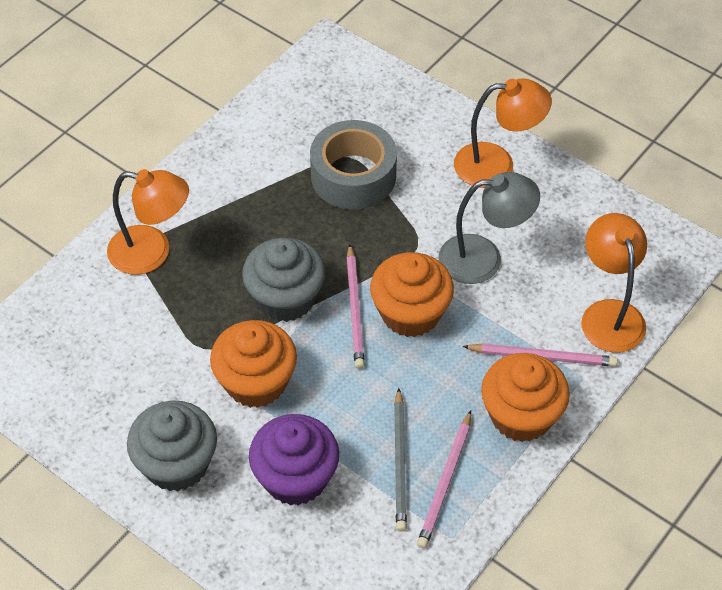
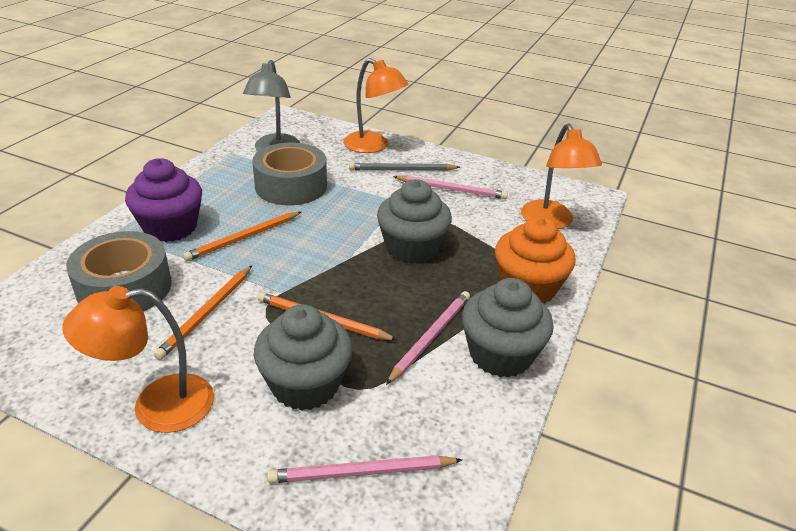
grey cupcake: 2 -> 3
grey tape: 1 -> 2
orange cupcake: 3 -> 1
orange pencil: 0 -> 3

